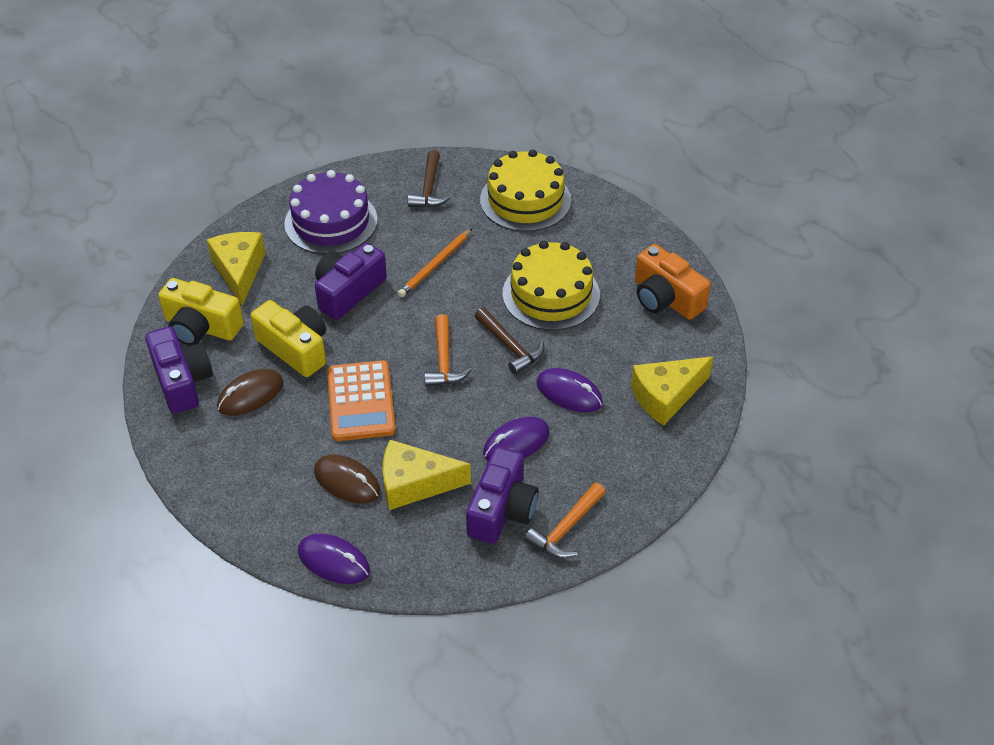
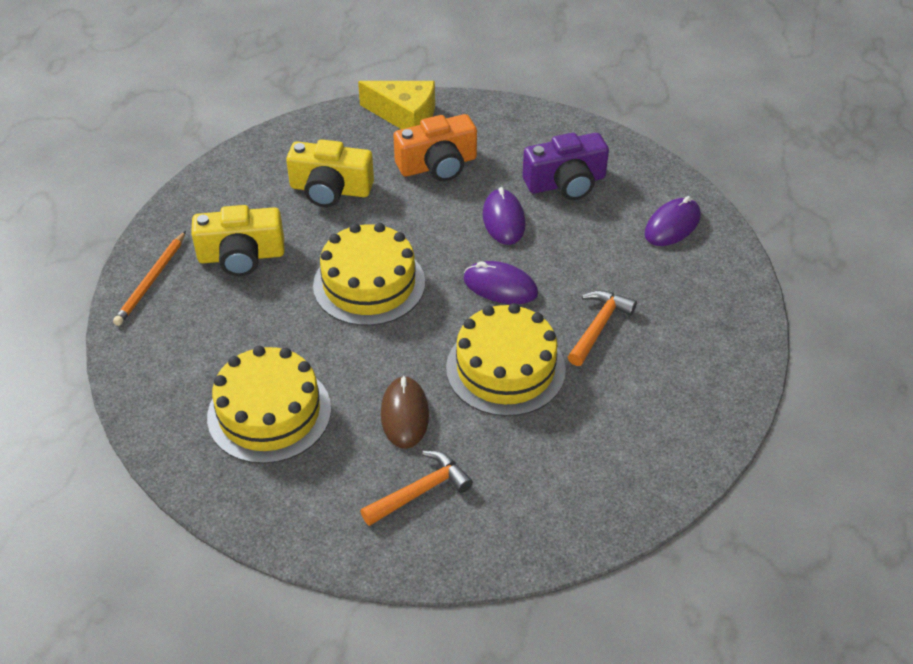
brown hammer: 2 -> 0
brown mouse: 2 -> 1
orange calculator: 1 -> 0
purple cake: 1 -> 0
purple camera: 3 -> 1
yellow cake: 2 -> 3
yellow cheese: 3 -> 1

